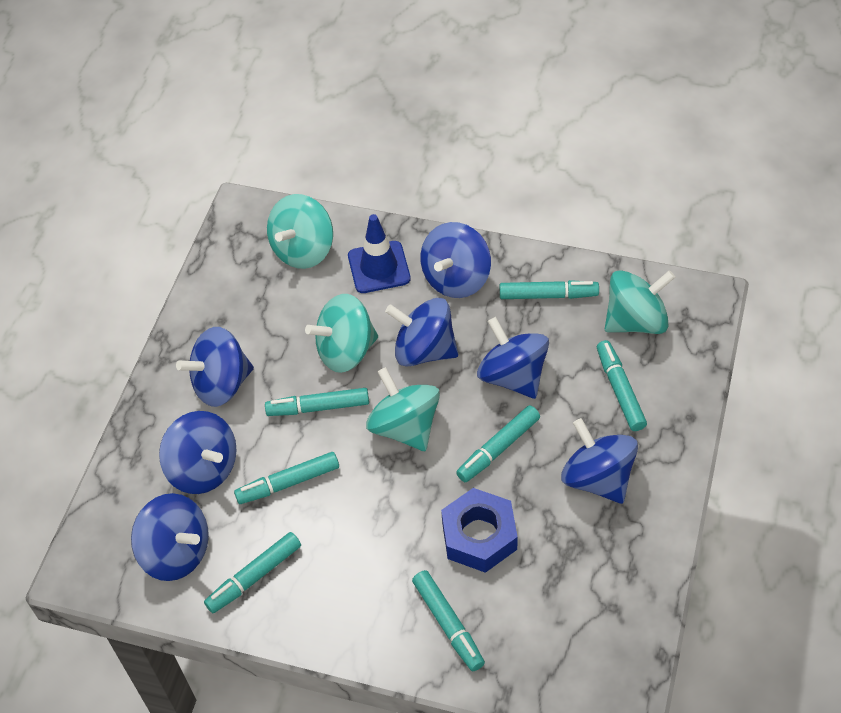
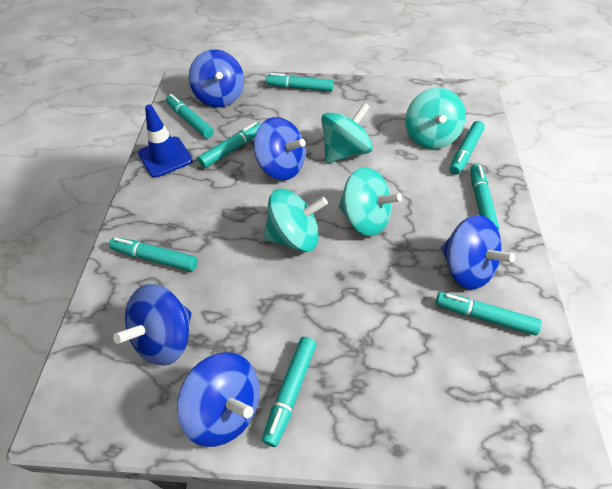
blue nut: 1 -> 0
blue spinning top: 7 -> 5
turquoise marker: 7 -> 8

